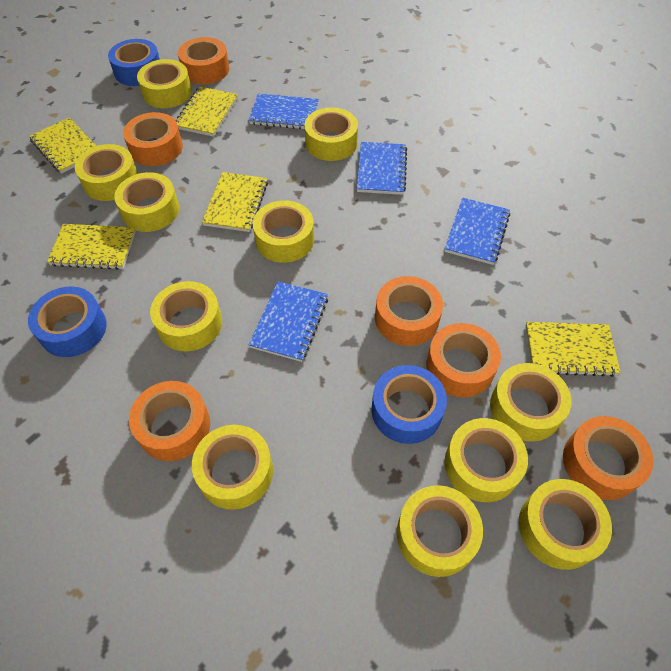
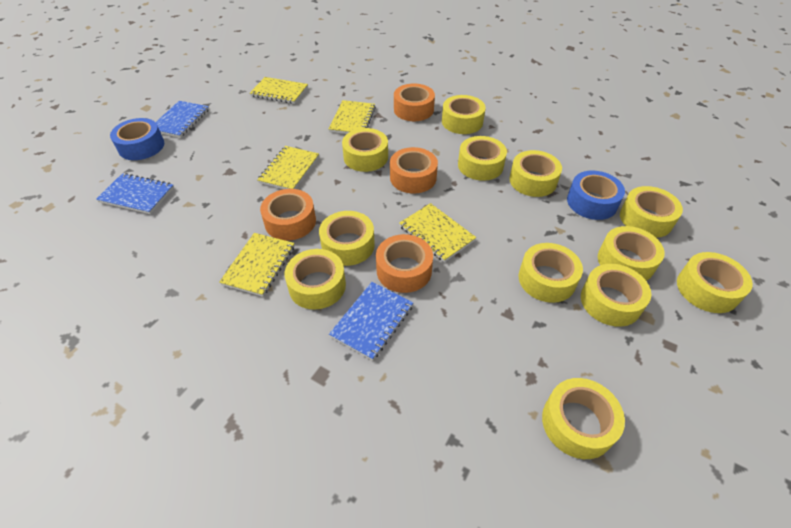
blue notebook: 4 -> 3
blue tape: 3 -> 2
orange tape: 6 -> 4
yellow tape: 11 -> 12

